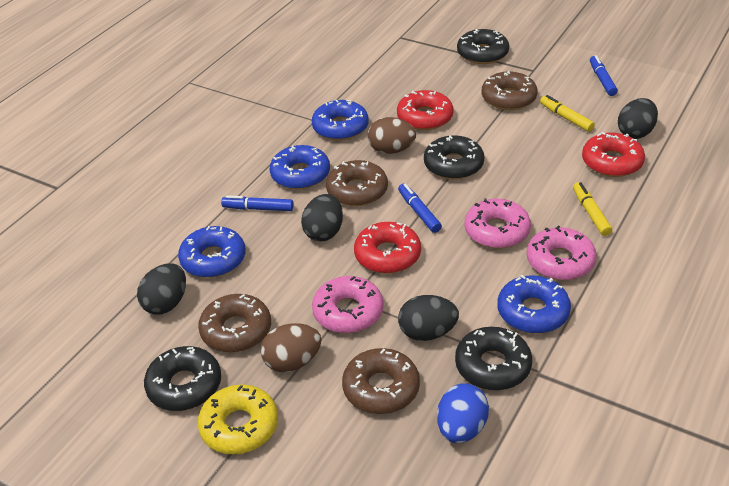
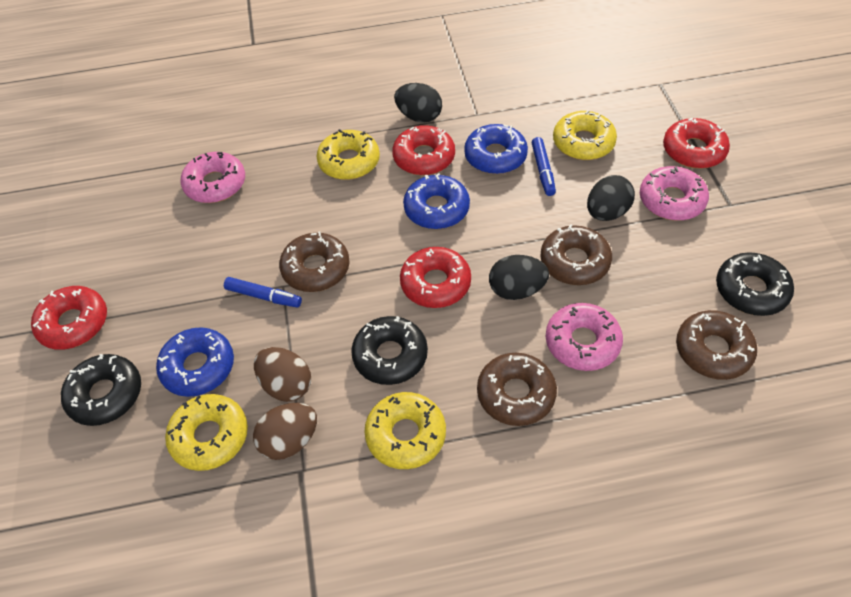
black donut: 4 -> 3
black egg: 4 -> 3
blue donut: 4 -> 3
blue egg: 1 -> 0
blue marker: 3 -> 2
red donut: 3 -> 4
yellow donut: 1 -> 4
yellow marker: 2 -> 0

